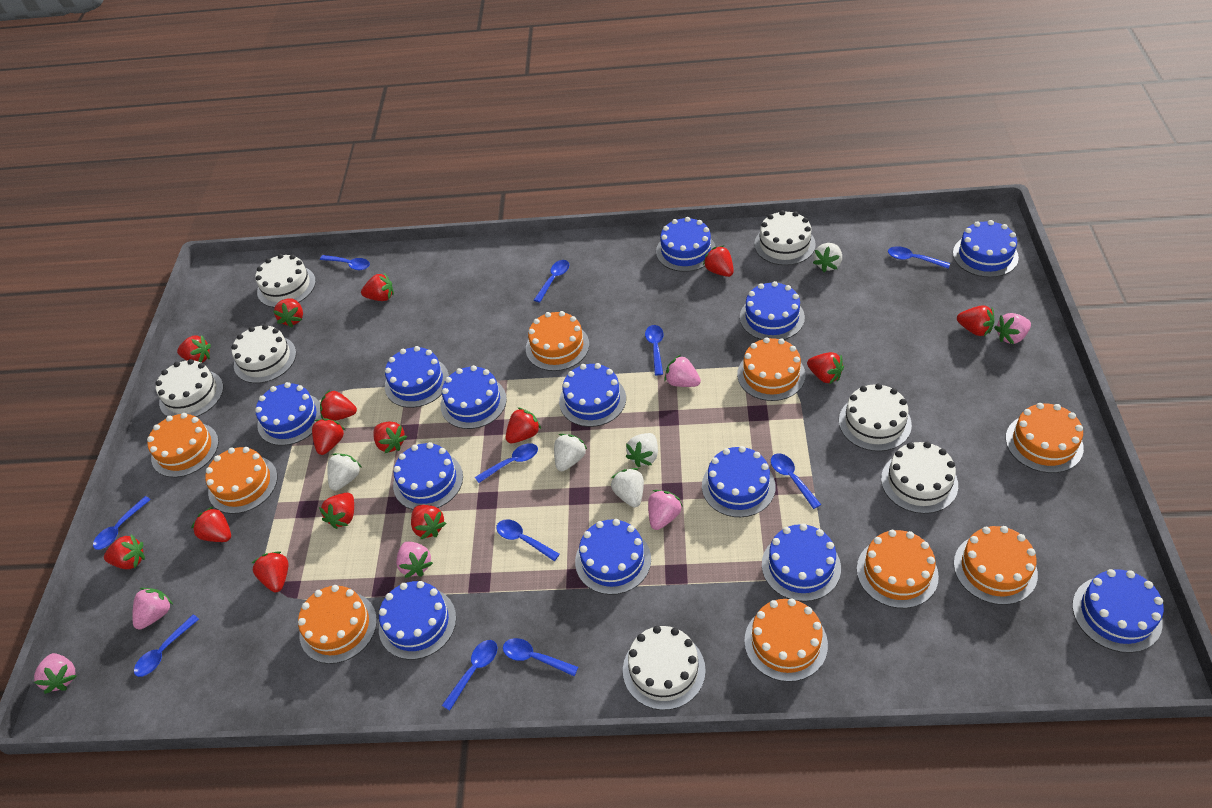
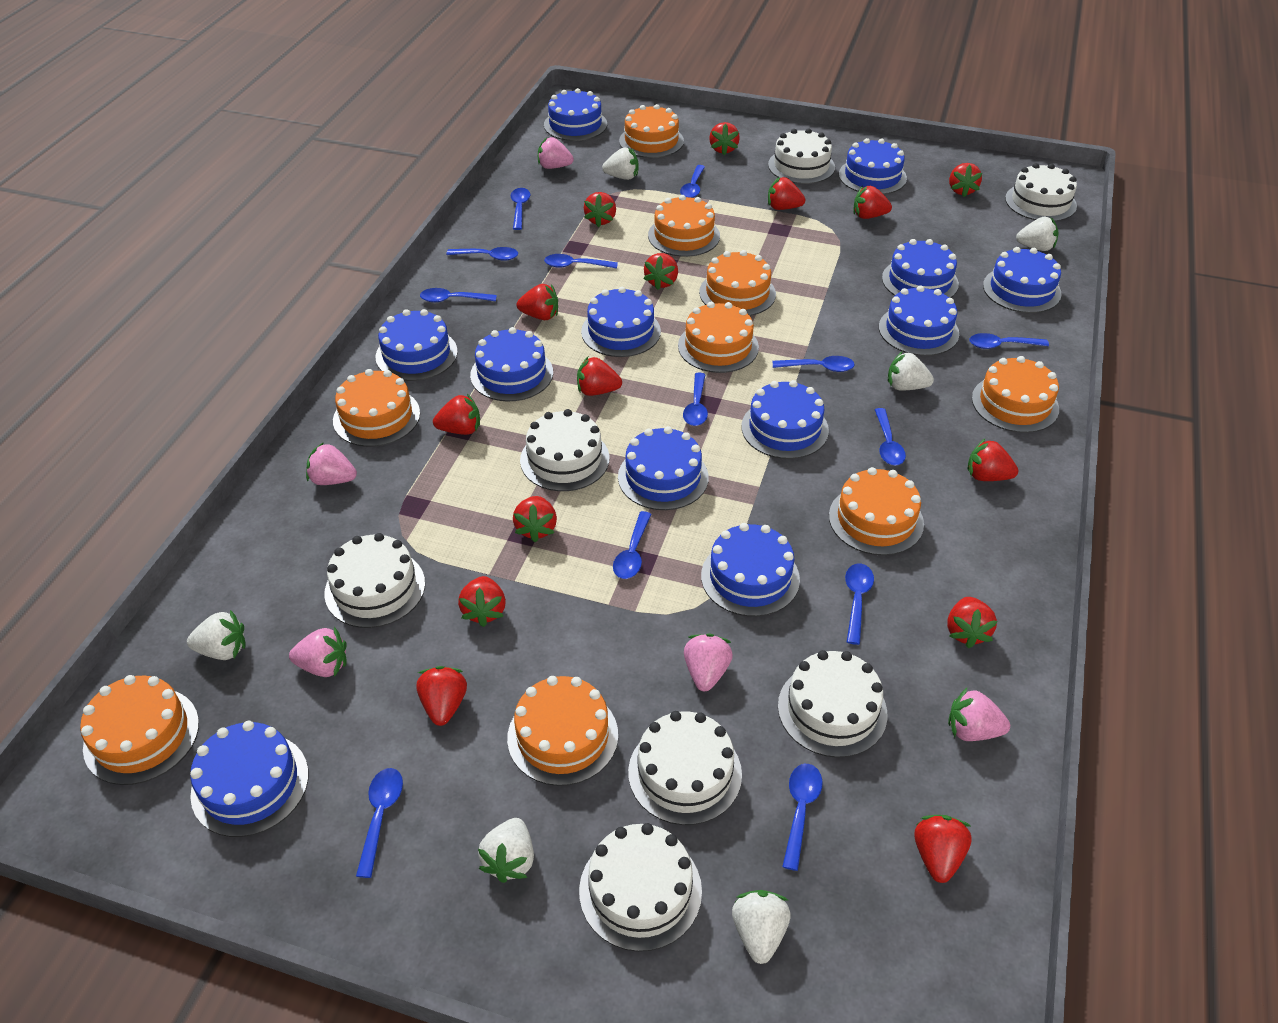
blue cake: 13 -> 12
blue spoon: 11 -> 13
pink strawberry: 6 -> 5
white strawberry: 5 -> 6

